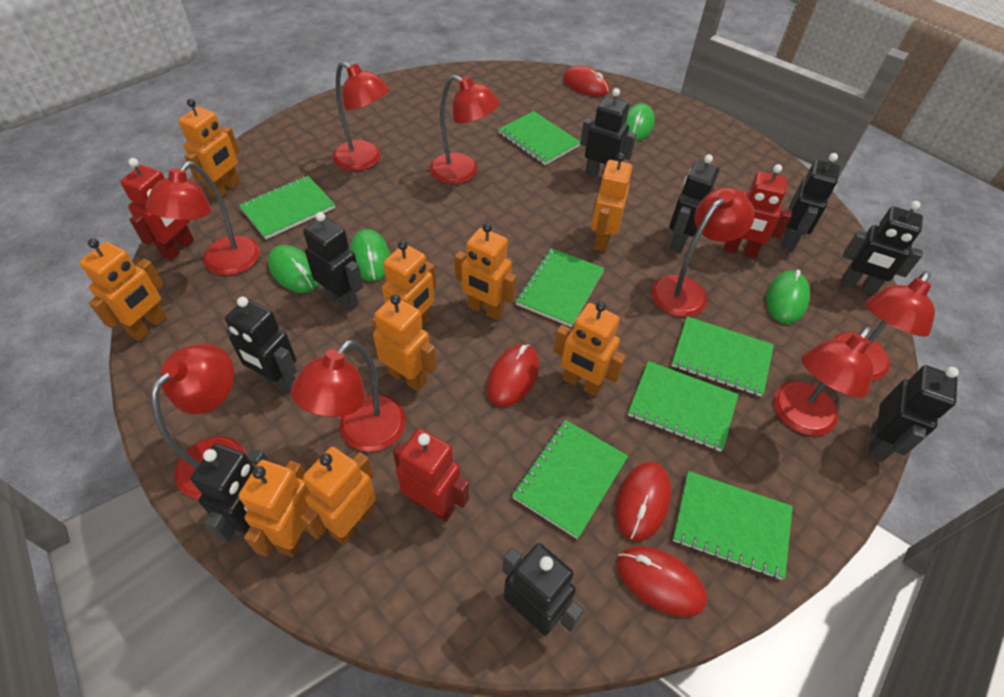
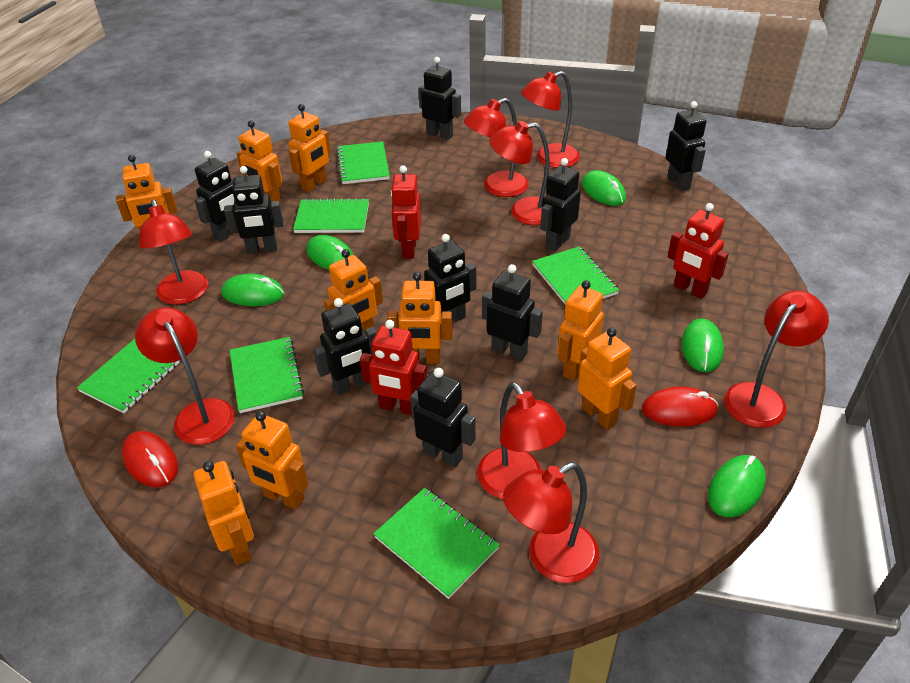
green mouse: 4 -> 5
green notebook: 7 -> 6
red mouse: 4 -> 2

